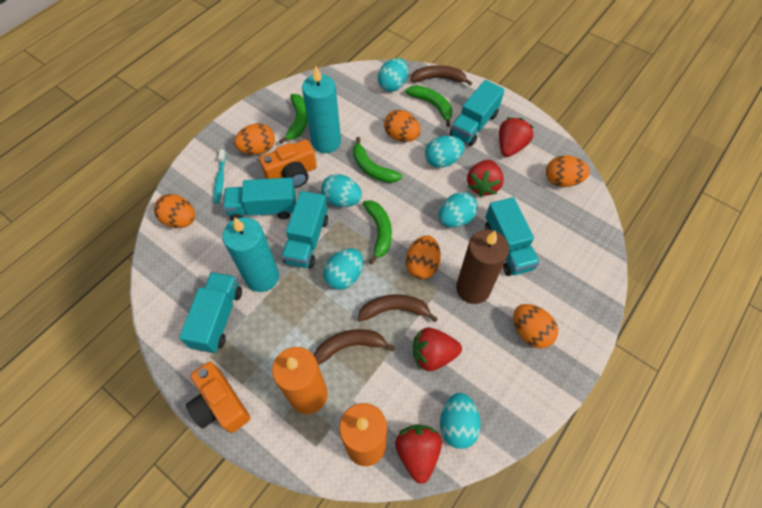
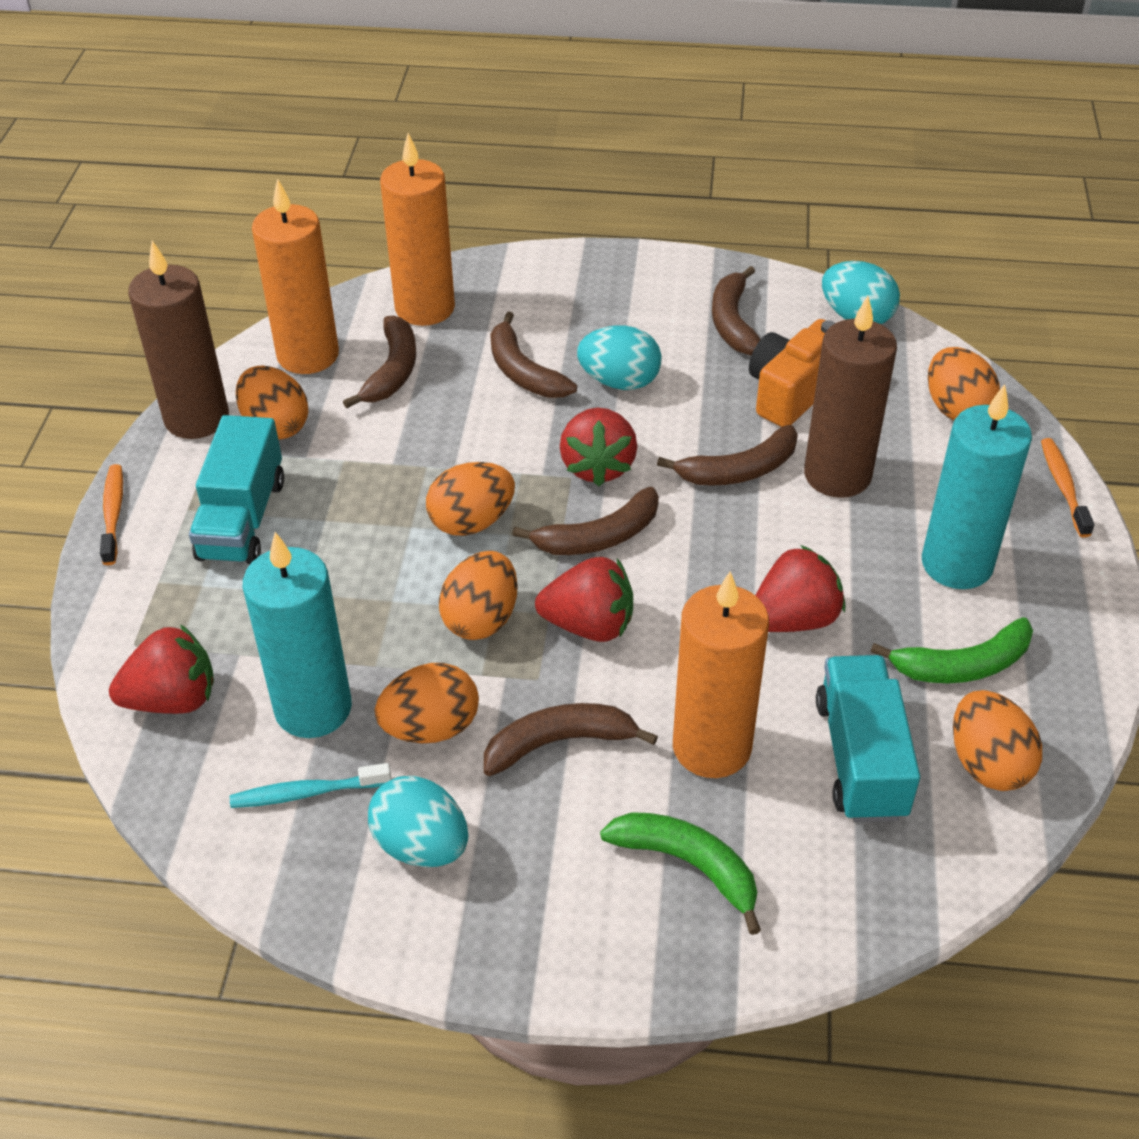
brown banana: 3 -> 6
brown candle: 1 -> 2
green banana: 4 -> 2
orange camera: 2 -> 1
orange candle: 2 -> 3
orange toothbrush: 0 -> 2
turquoise egg: 6 -> 3
turquoise truck: 5 -> 2

